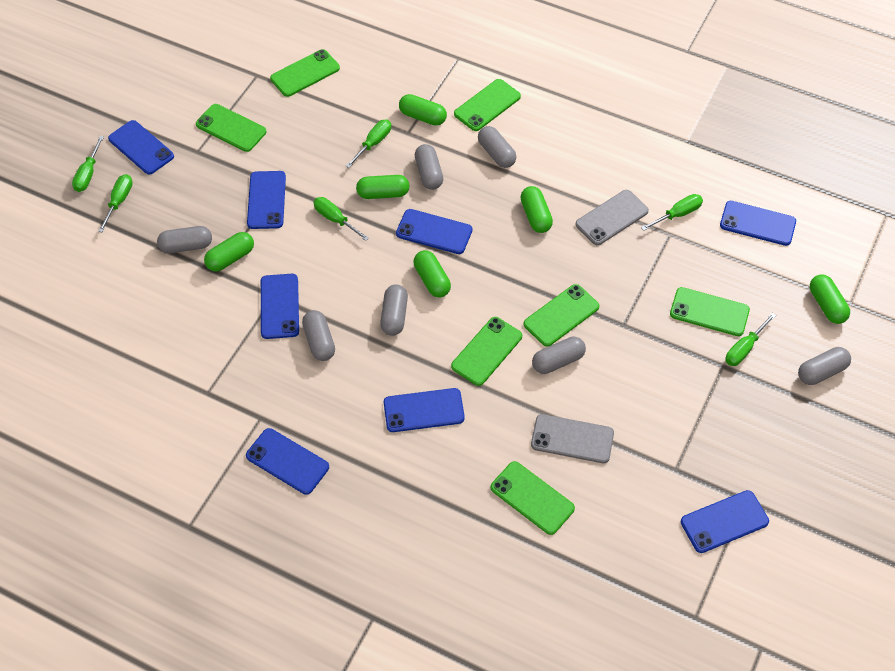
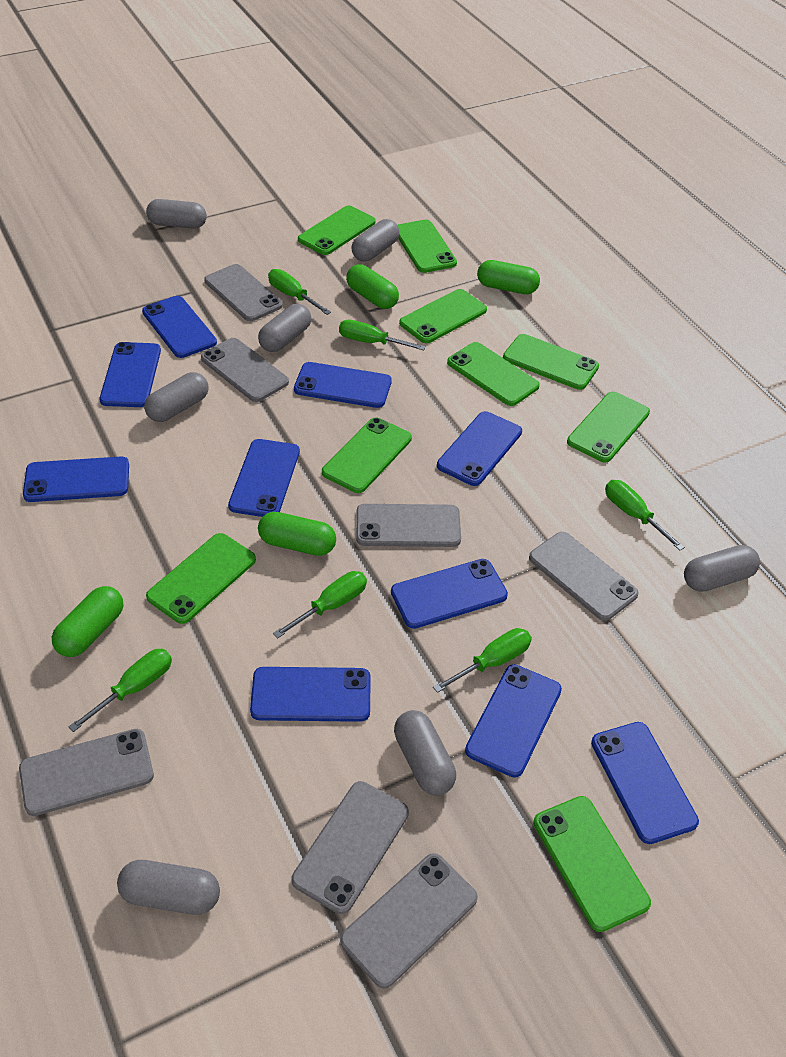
blue phone: 8 -> 10
green capsule: 6 -> 4
green phone: 7 -> 9
grey phone: 2 -> 7

